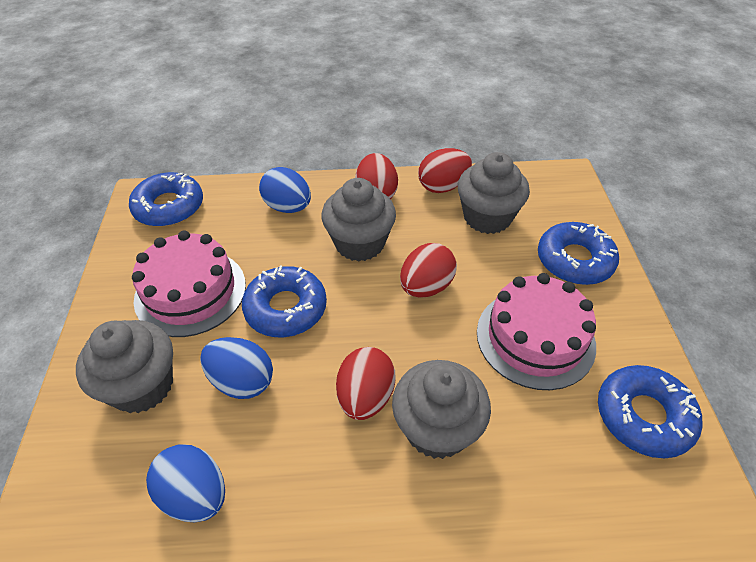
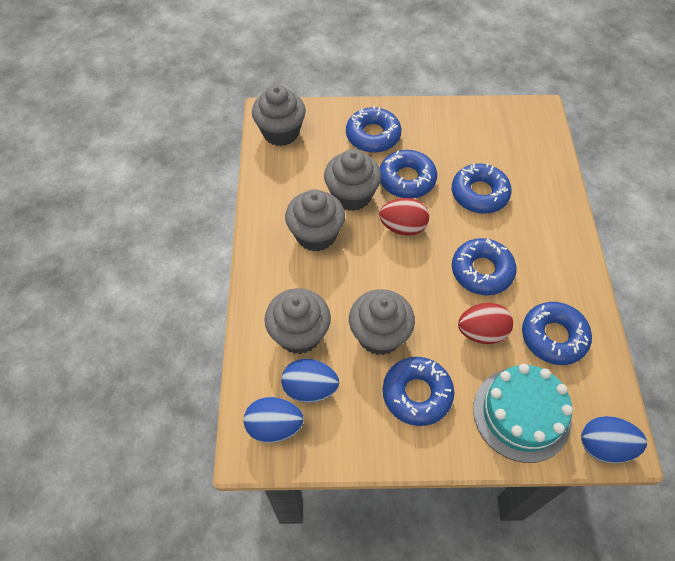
blue donut: 4 -> 6
grey cupcake: 4 -> 5
pink cake: 2 -> 0
red egg: 4 -> 2
turquoise cake: 0 -> 1

